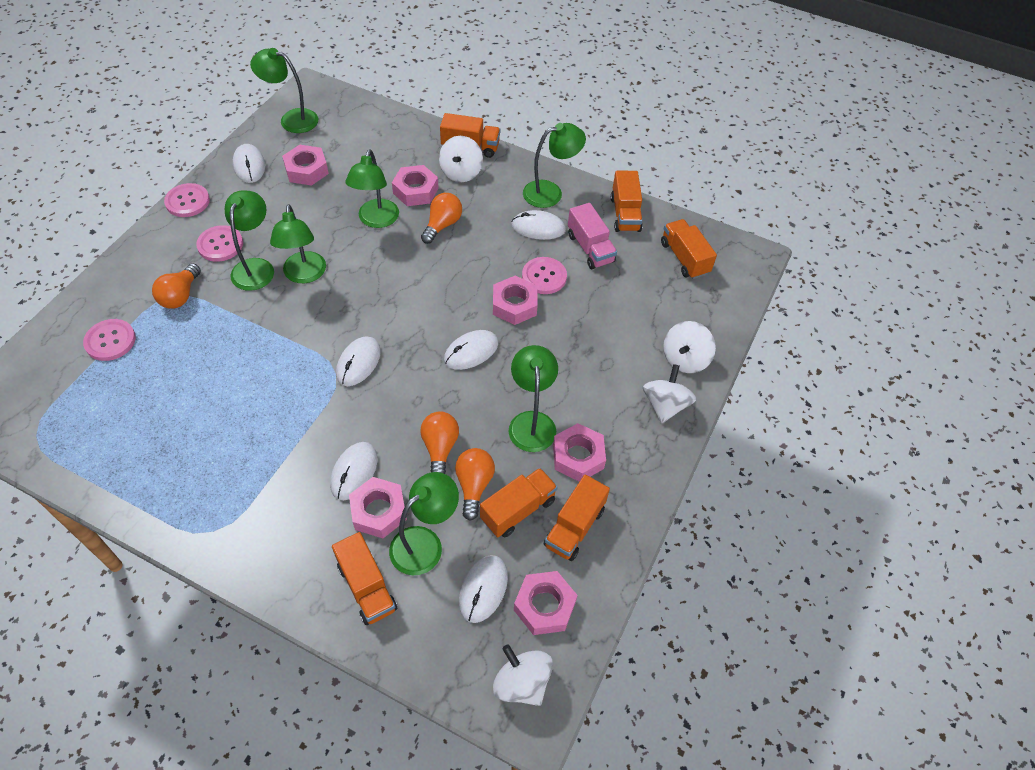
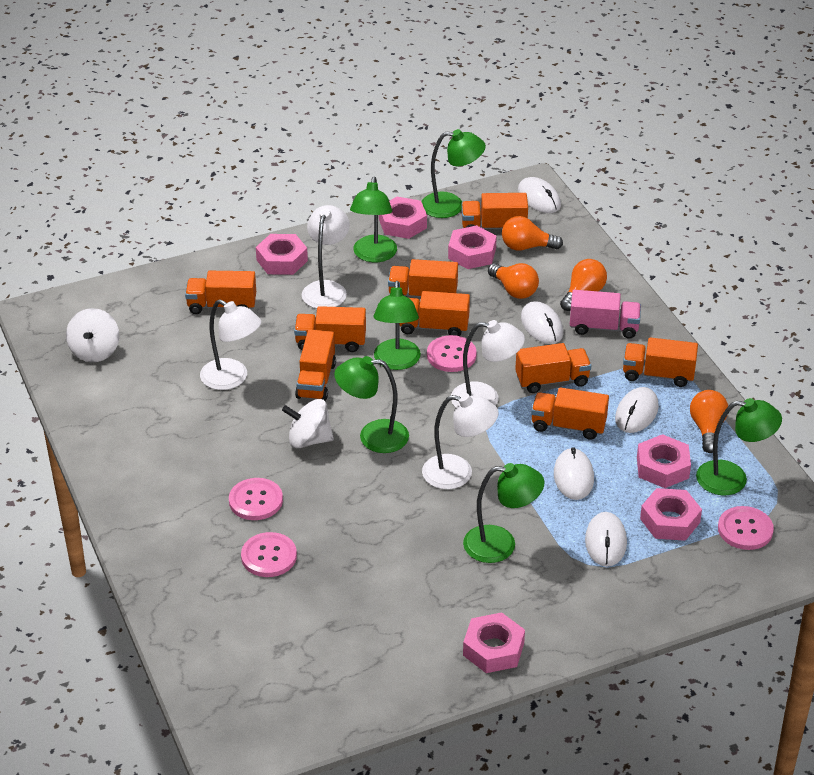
green lamp: 7 -> 6
orange truck: 6 -> 9
white lamp: 0 -> 4
white mouse: 6 -> 5
white spinning top: 4 -> 2

